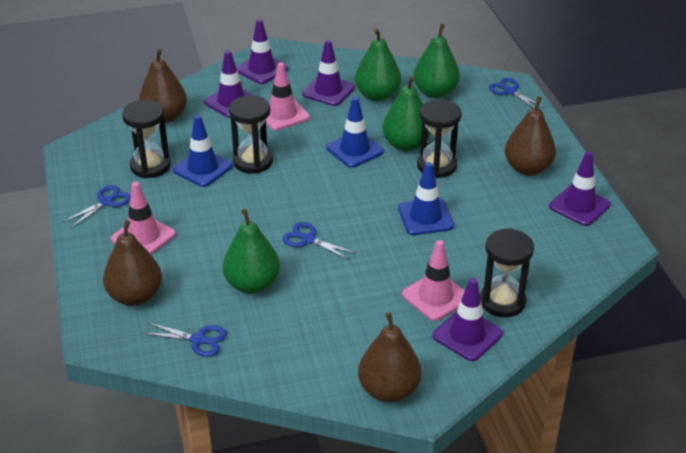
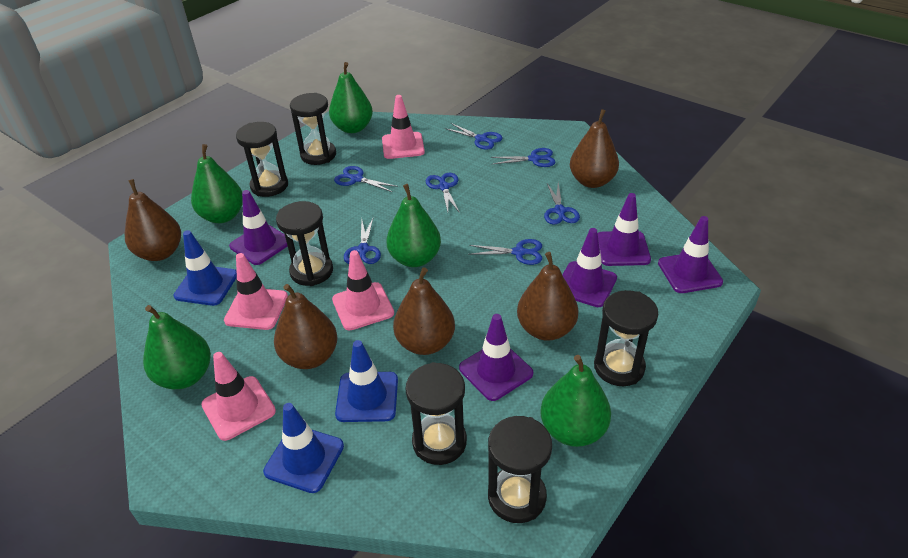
black hourglass: 4 -> 6
blue scissors: 4 -> 7
brown pear: 4 -> 5
green pear: 4 -> 5
pink traffic cone: 3 -> 4

